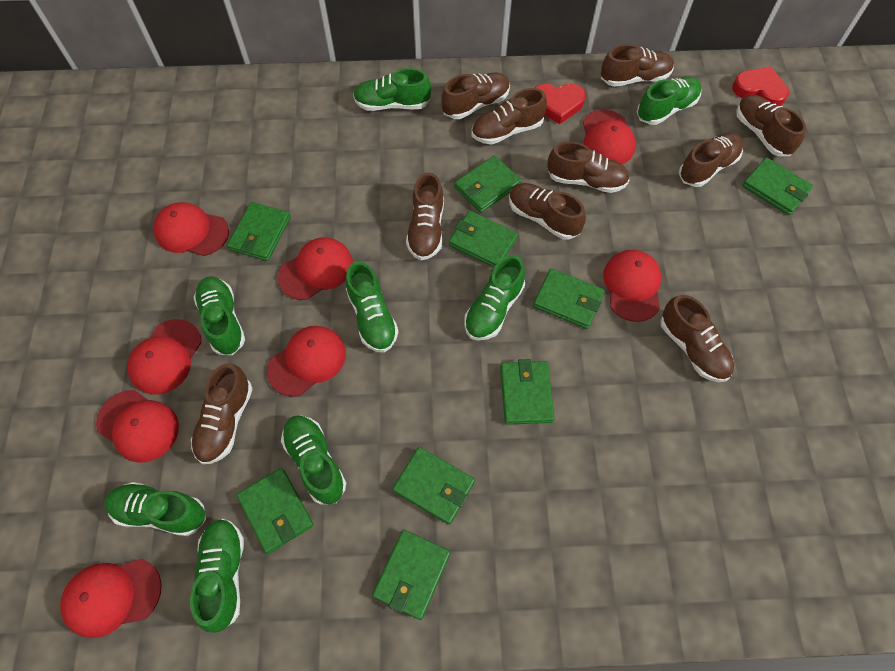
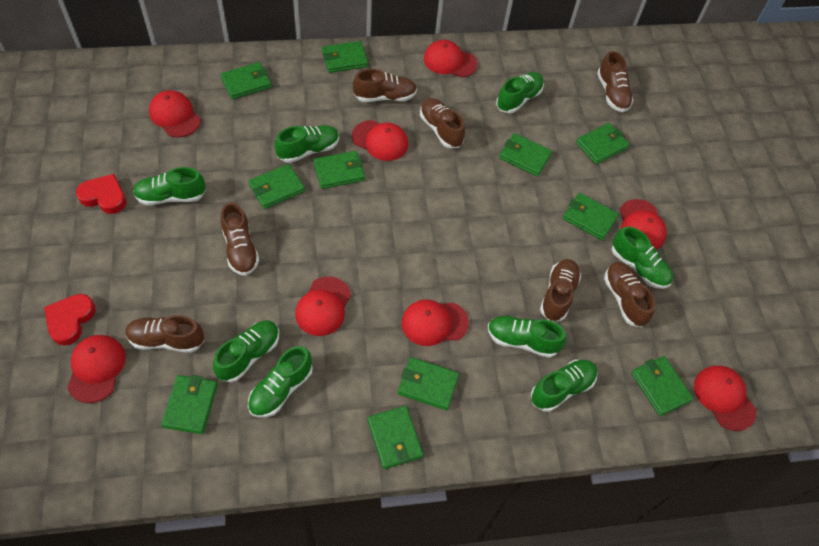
brown shoe: 10 -> 7
green wallet: 9 -> 11

